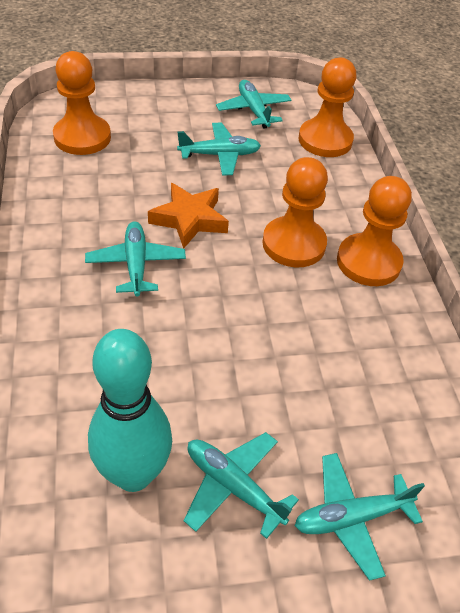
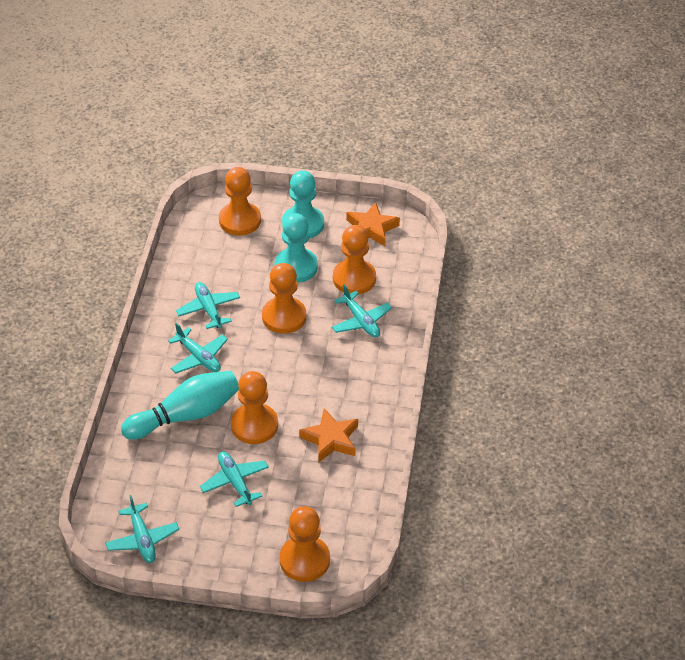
orange pawn: 4 -> 5
orange star: 1 -> 2
turquoise pawn: 0 -> 2

